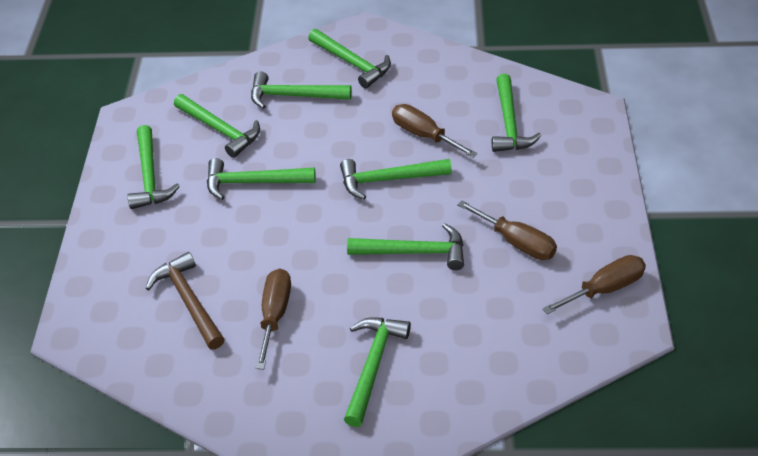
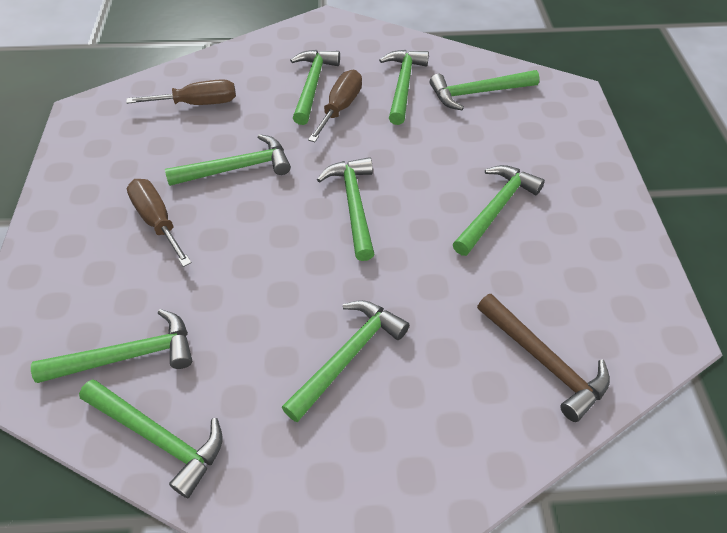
brown screwdriver: 4 -> 3

